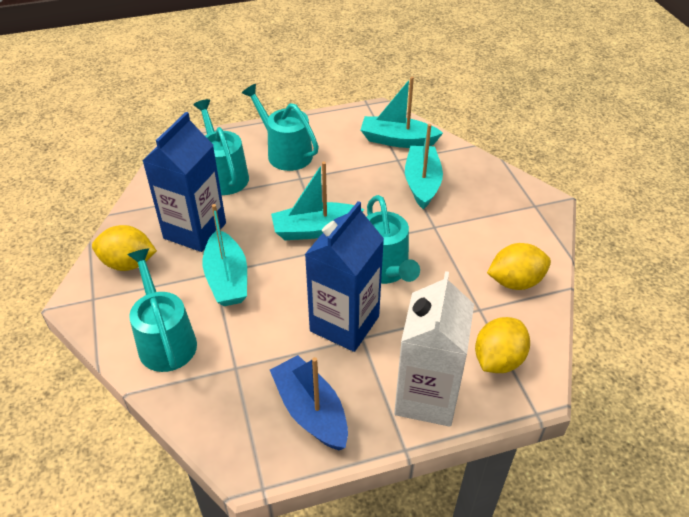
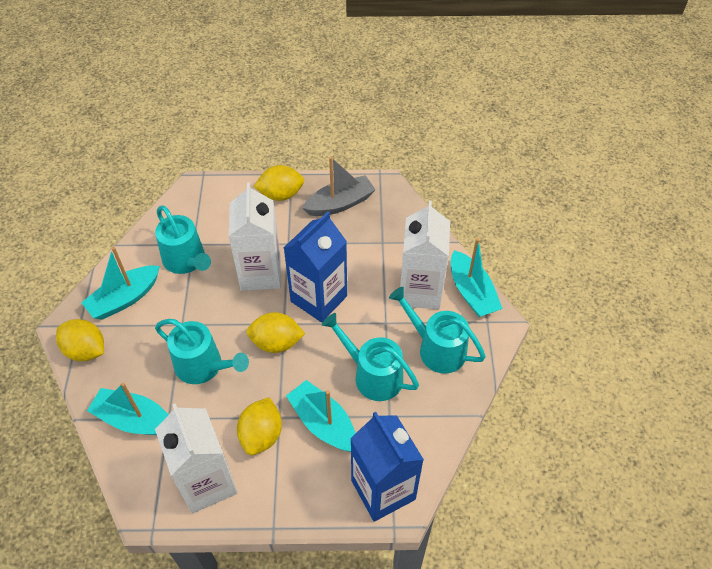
blue boat: 1 -> 0
grey boat: 0 -> 1
white carton: 1 -> 3
yellow lemon: 3 -> 4

